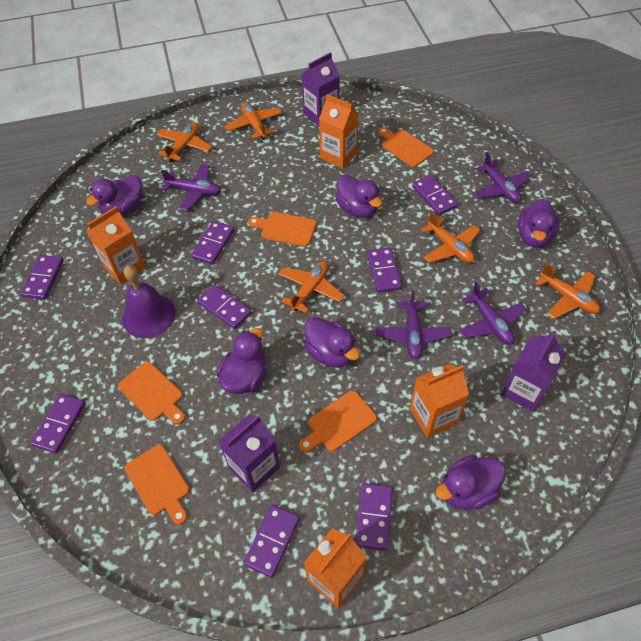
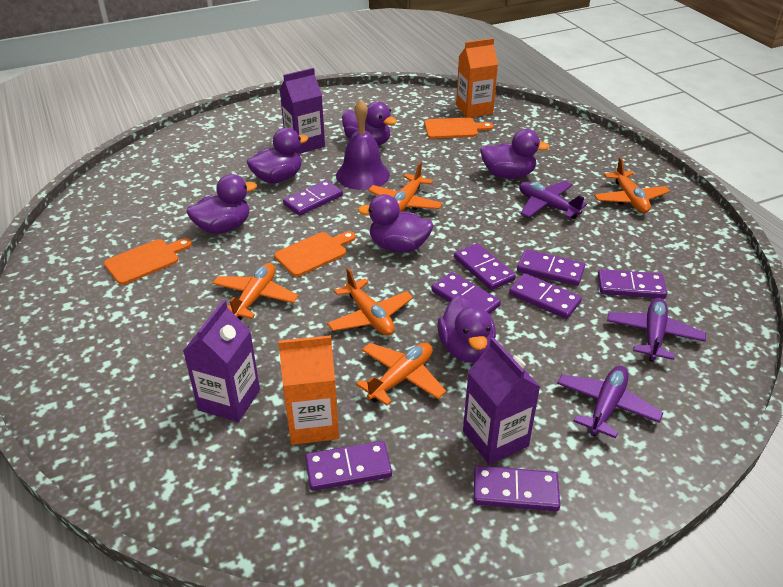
orange carton: 4 -> 2
orange cutting board: 5 -> 3
purple plane: 4 -> 3

